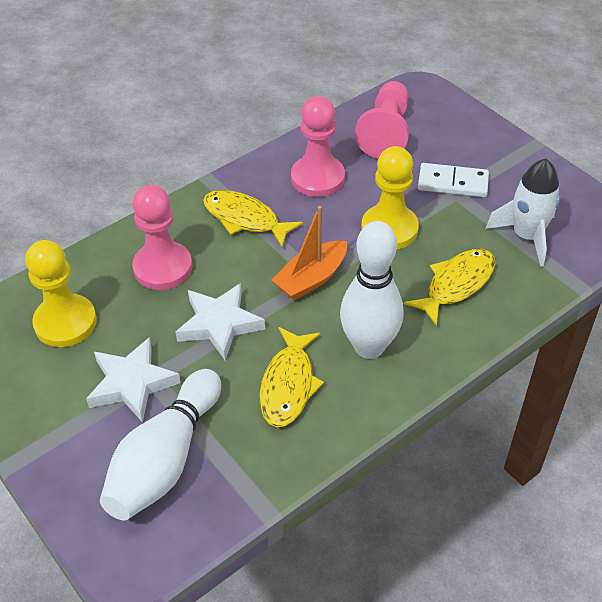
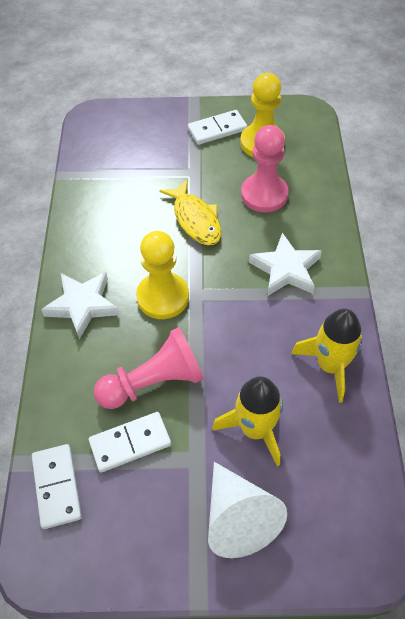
orange boat: 1 -> 0
pink pawn: 3 -> 2
white bowling pin: 2 -> 0
white cone: 0 -> 1
white domino: 1 -> 3
white rocket: 1 -> 0
yellow fish: 3 -> 1
yellow rocket: 0 -> 2

